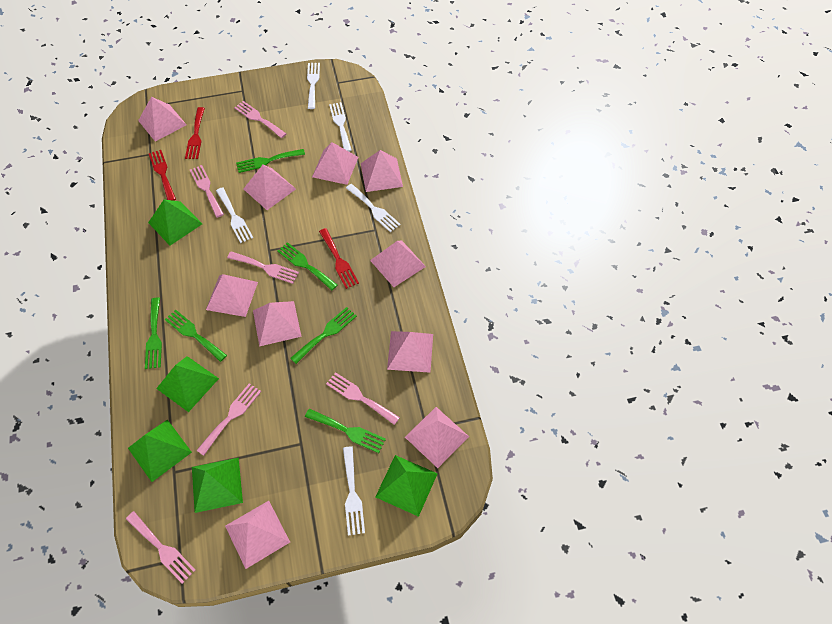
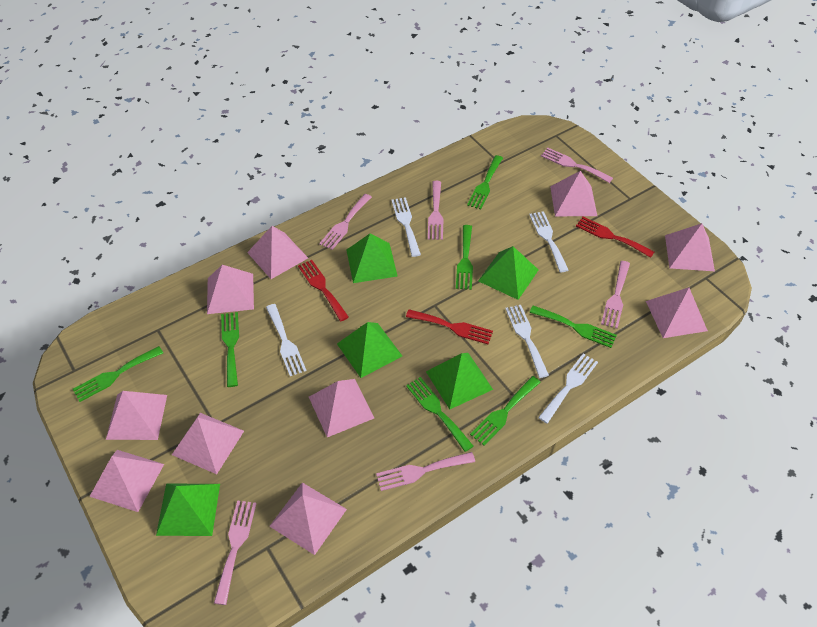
green fork: 6 -> 7

